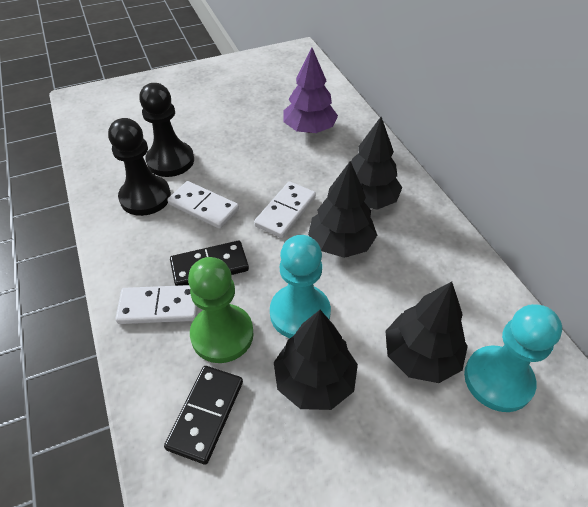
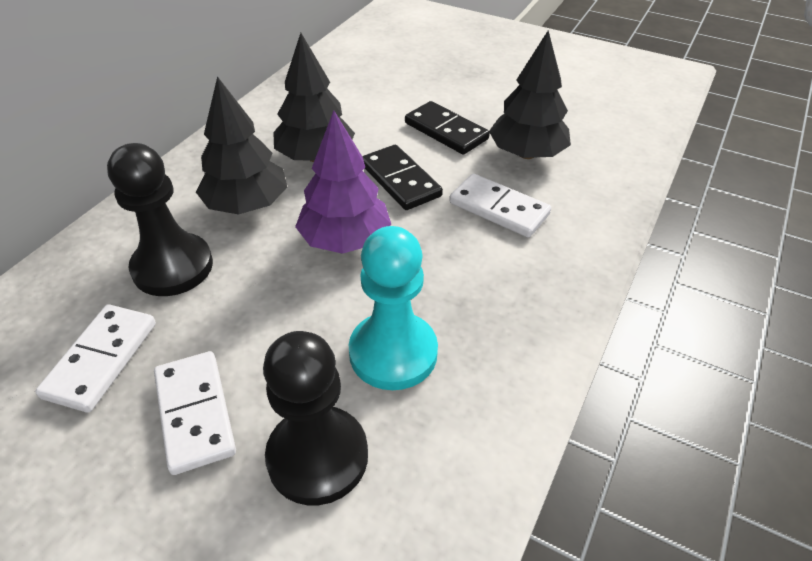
black tree: 4 -> 3
green pawn: 1 -> 0
turquoise pawn: 2 -> 1

